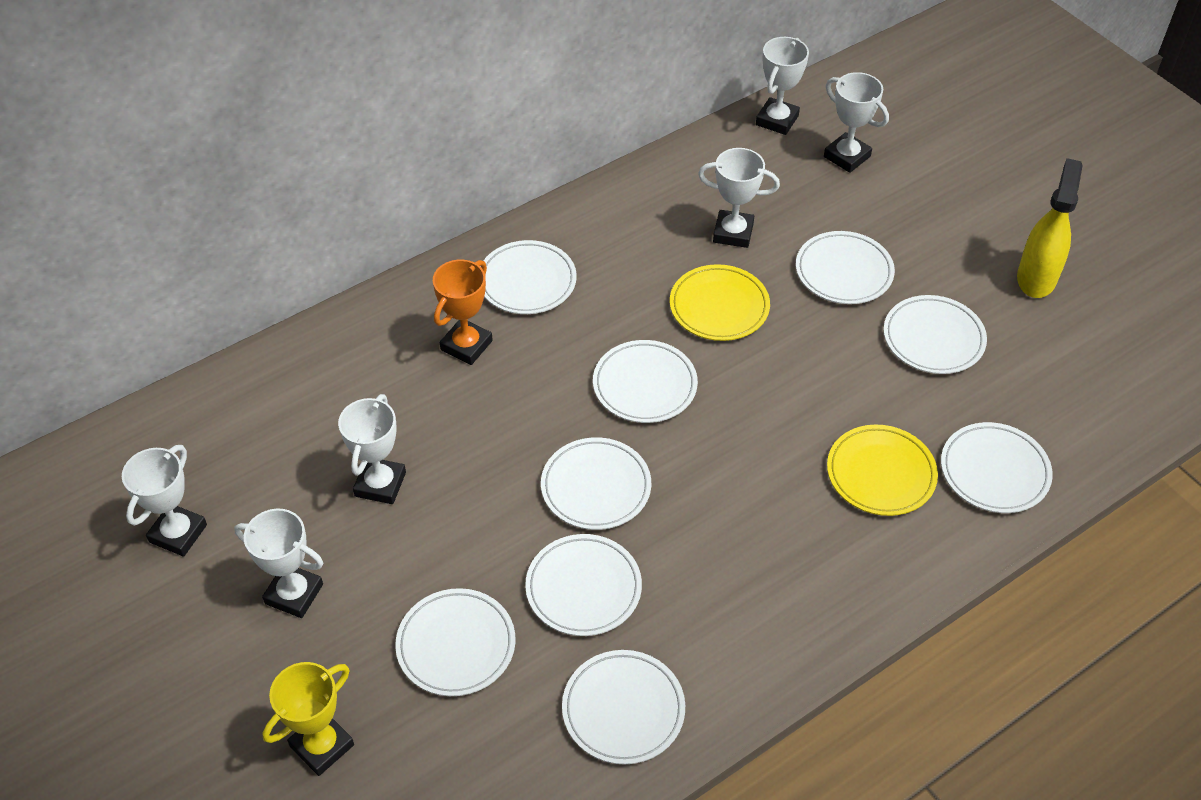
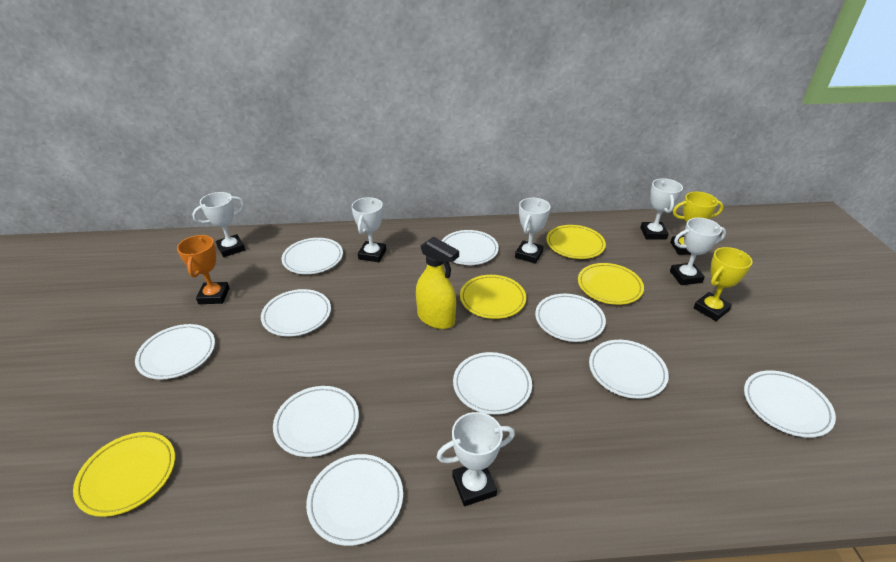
white plate: 9 -> 10
yellow plate: 2 -> 4
yellow trophy: 1 -> 2

